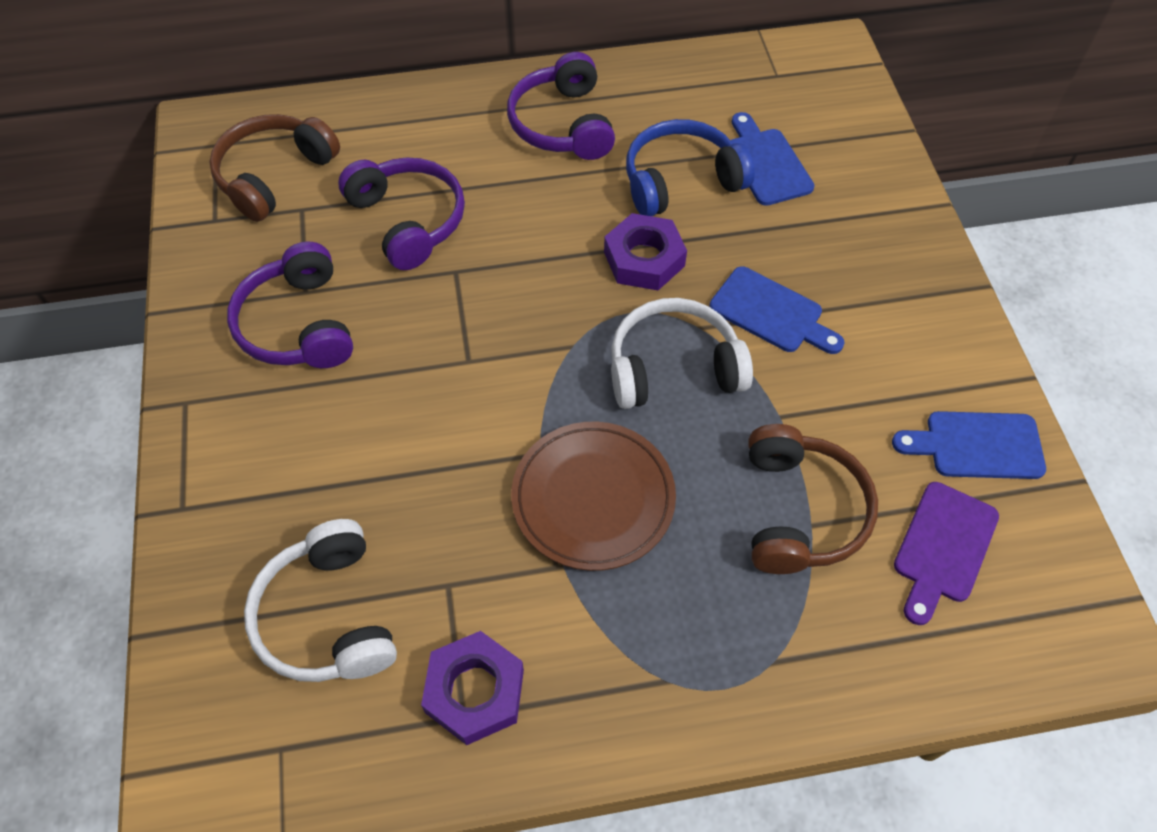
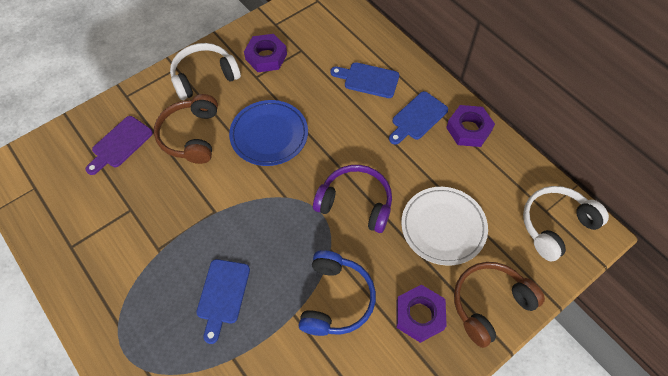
blue plate: 0 -> 1
brown plate: 1 -> 0
purple headphones: 3 -> 1
purple nut: 2 -> 3
white plate: 0 -> 1

